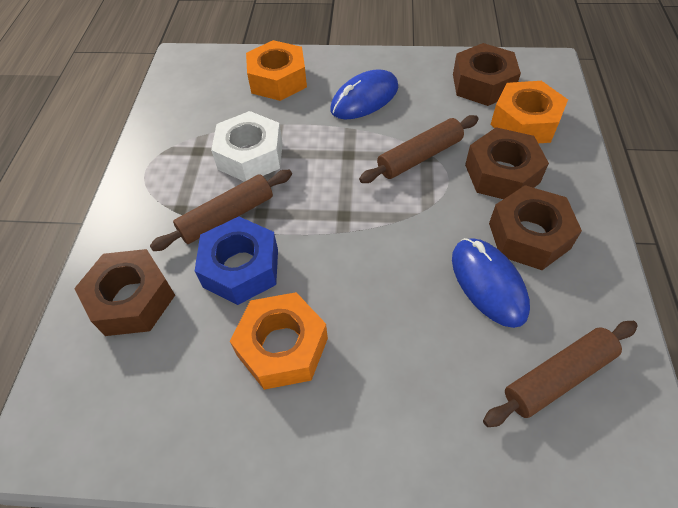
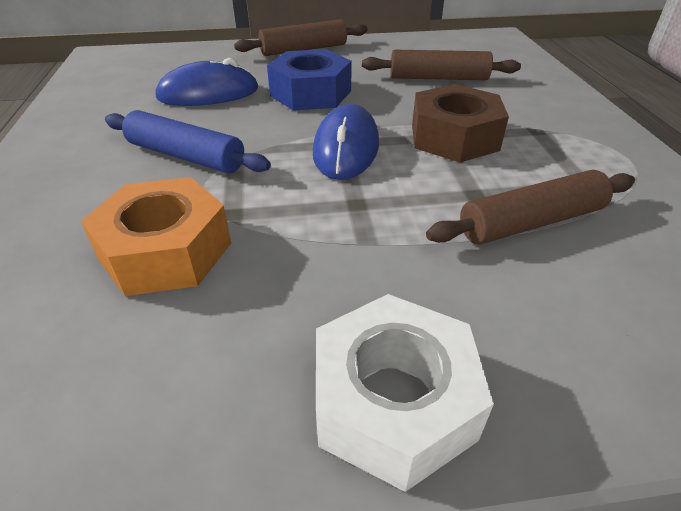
blue rolling pin: 0 -> 1
brown nut: 4 -> 1
orange nut: 3 -> 1

